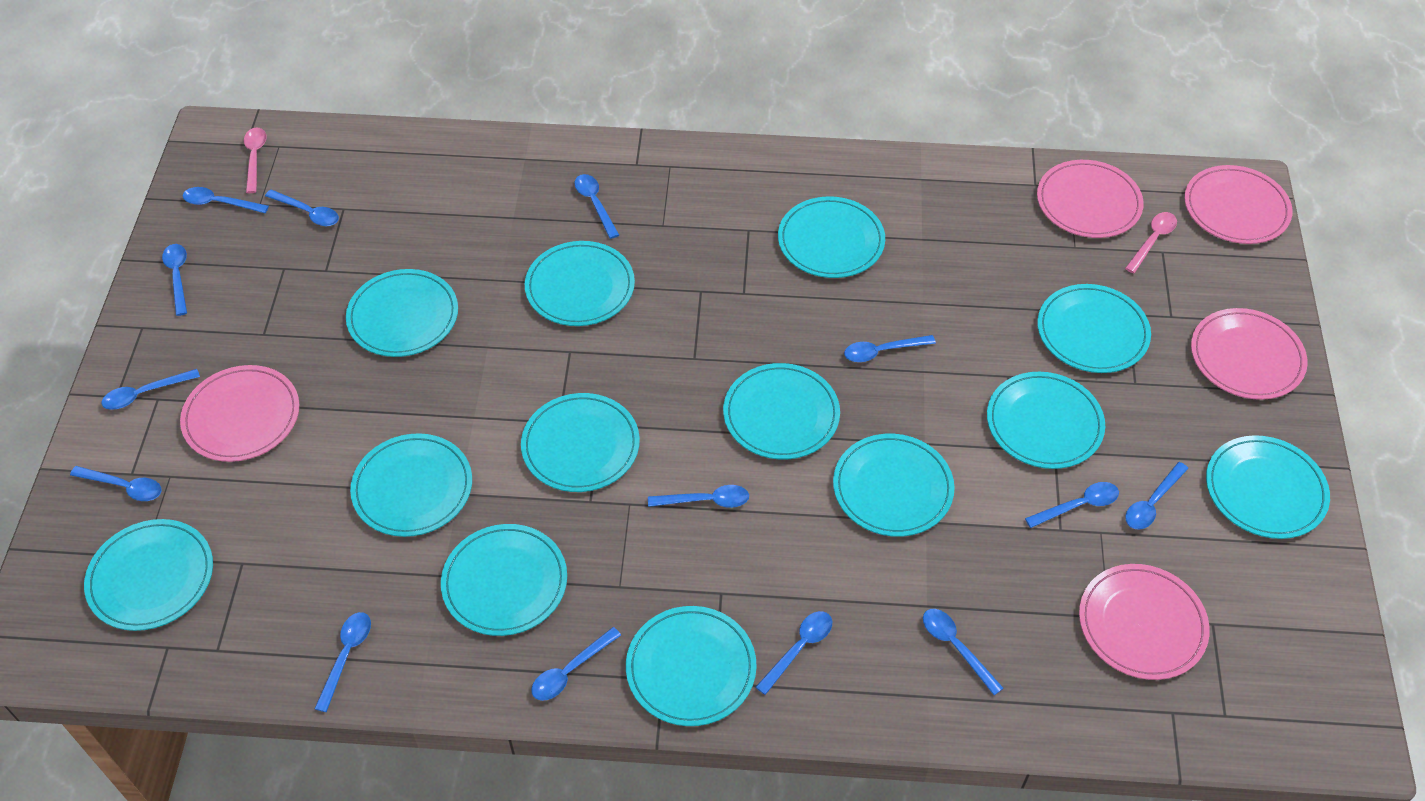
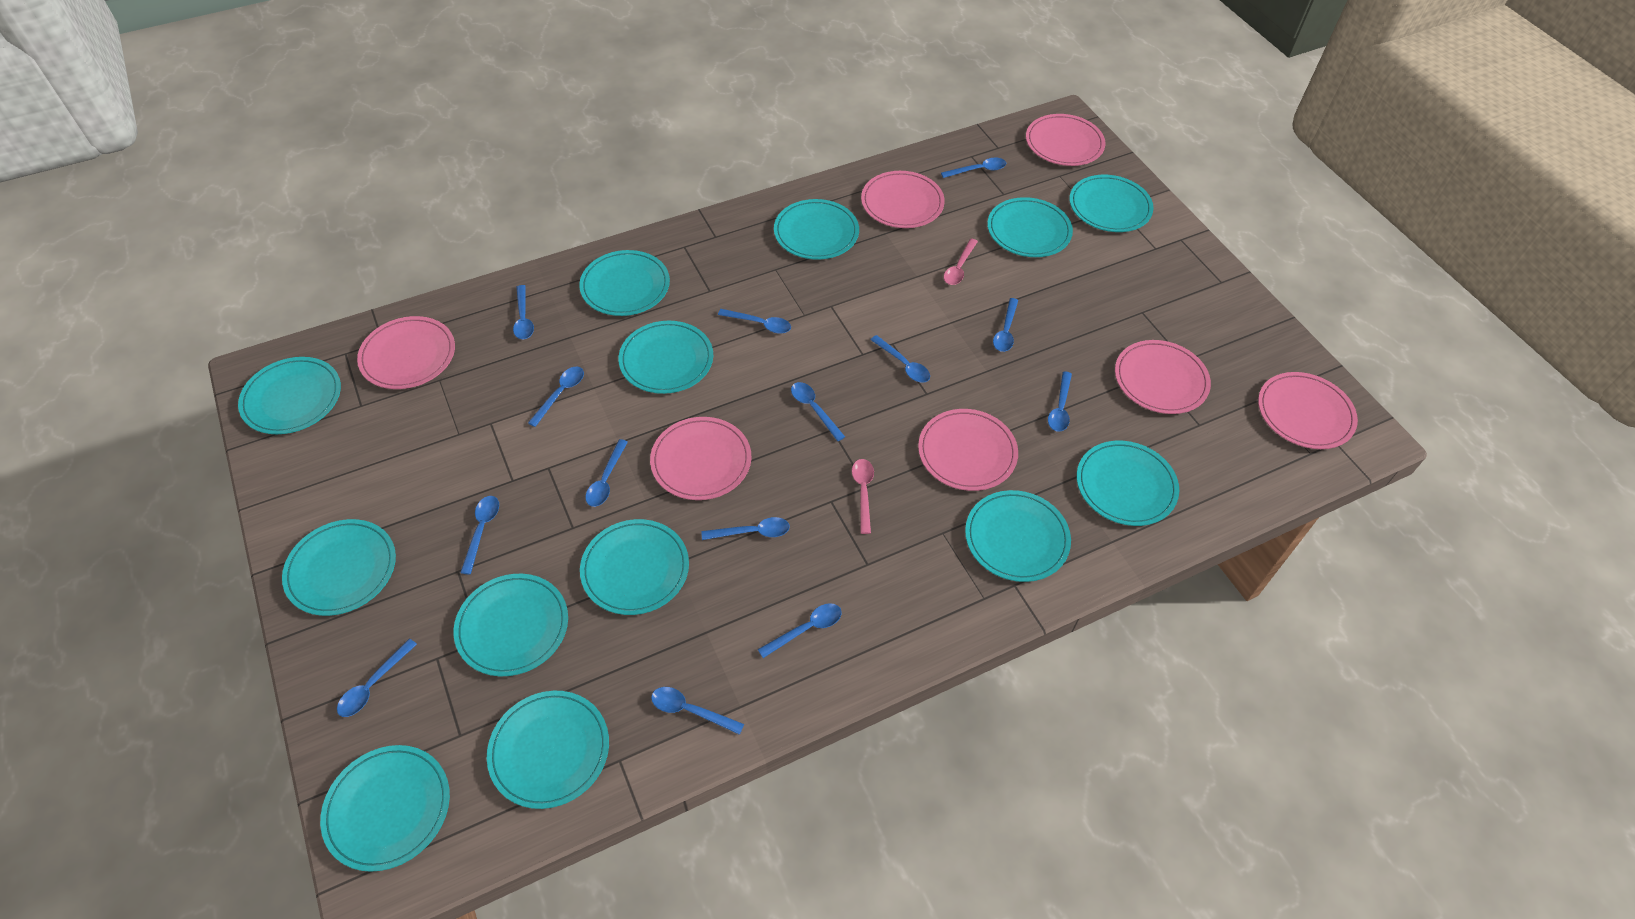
pink plate: 5 -> 7

